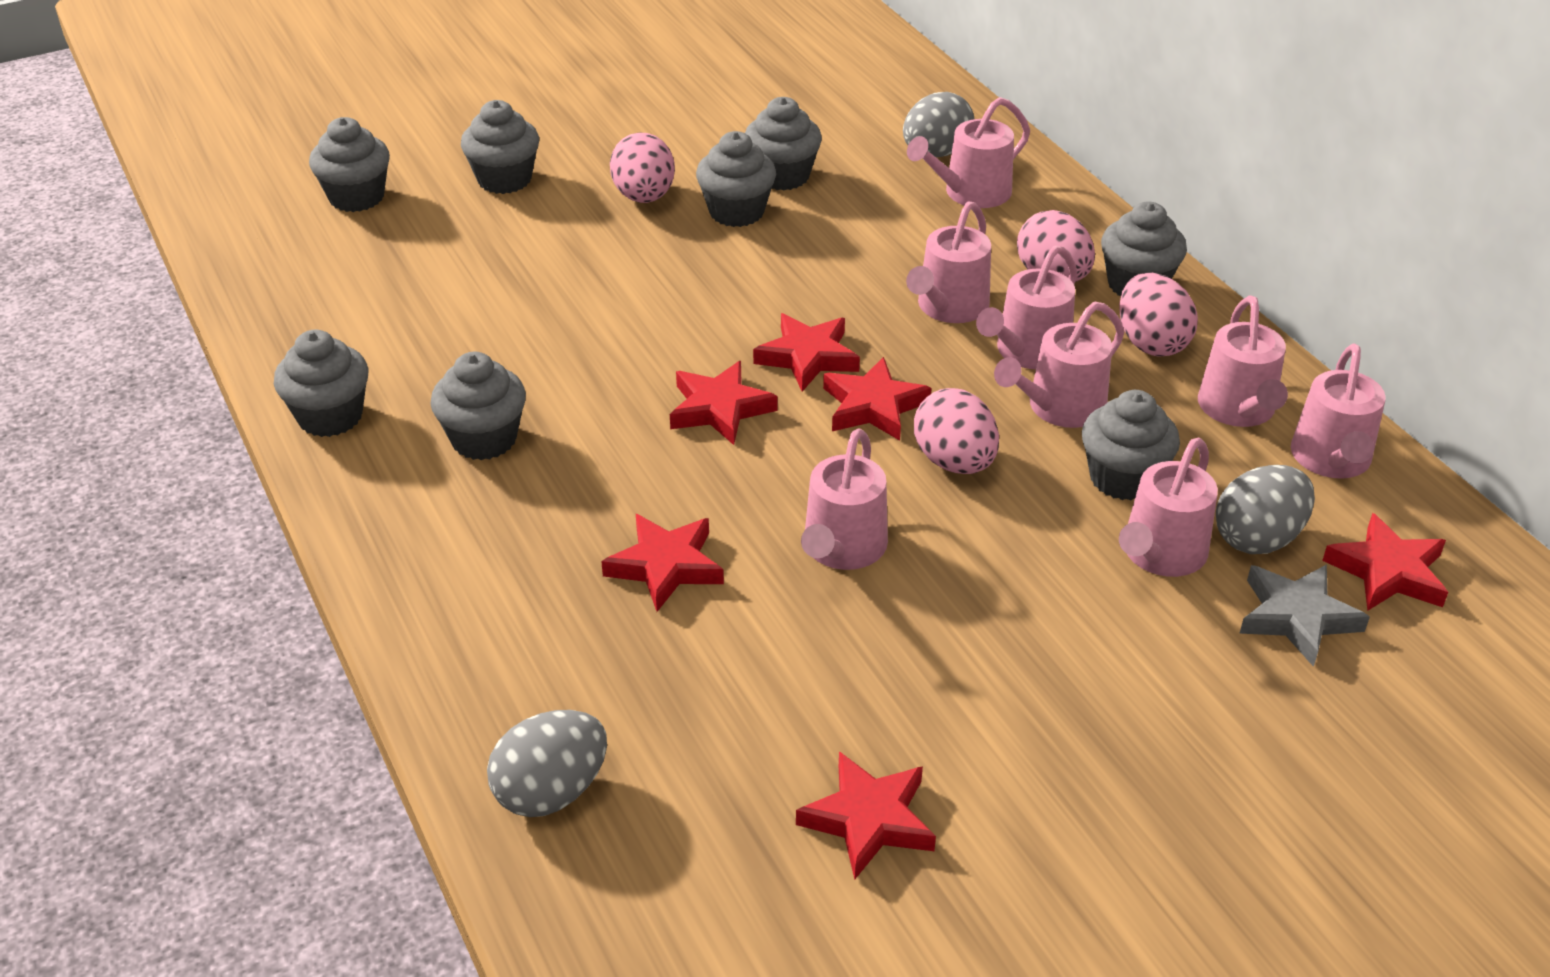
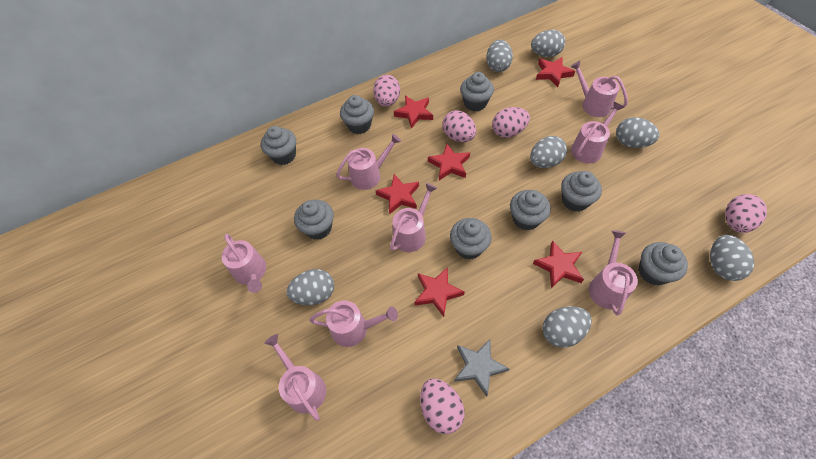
grey egg: 3 -> 7
pink egg: 4 -> 5

